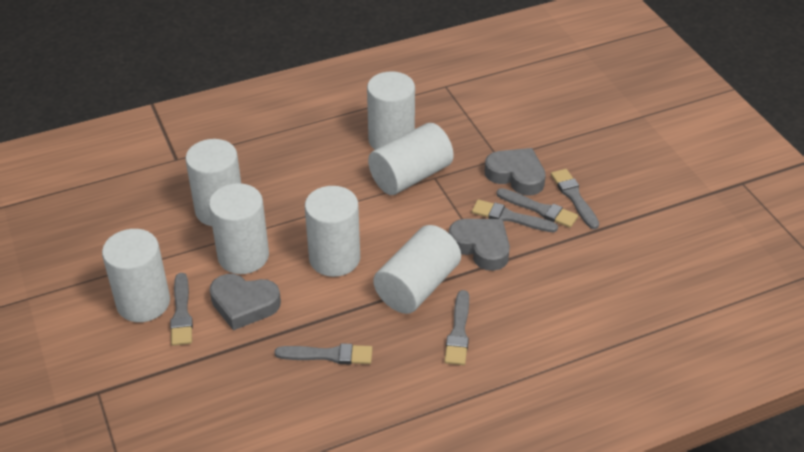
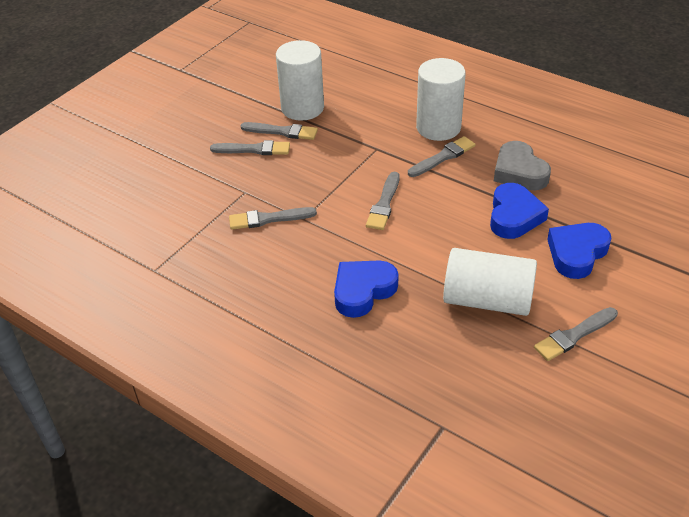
blue heart: 0 -> 3
grey heart: 3 -> 1
white cylinder: 7 -> 3

